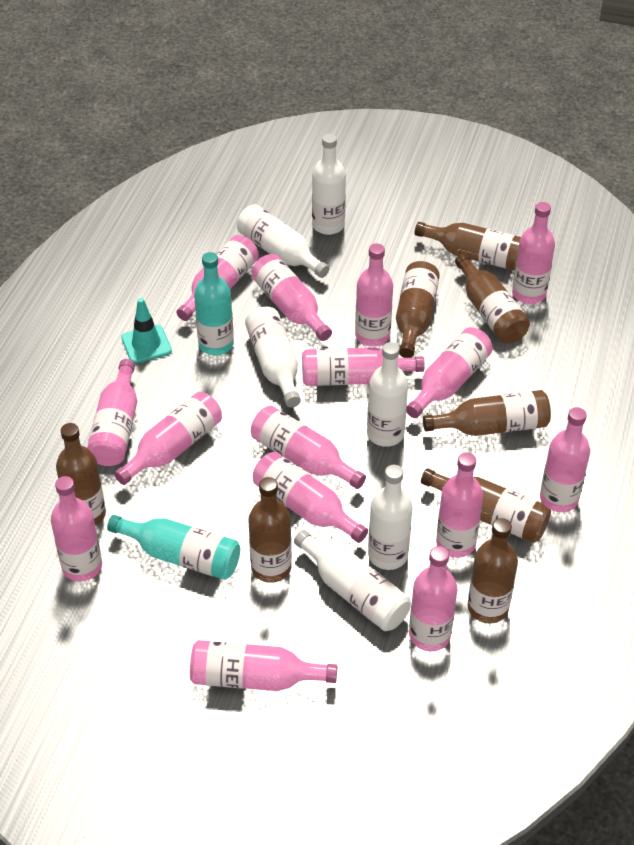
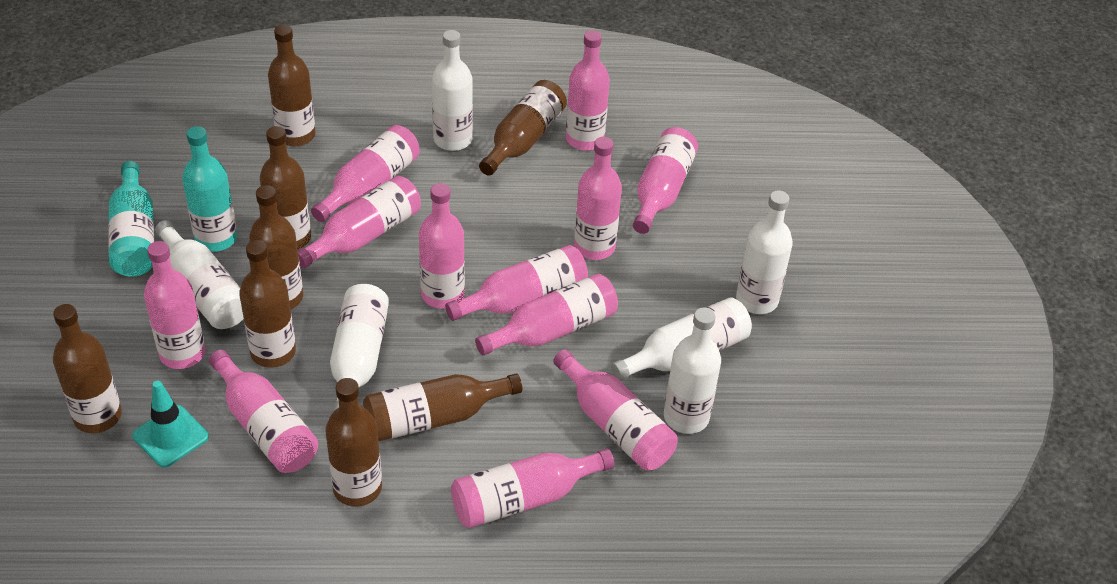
pink bottle: 15 -> 12

